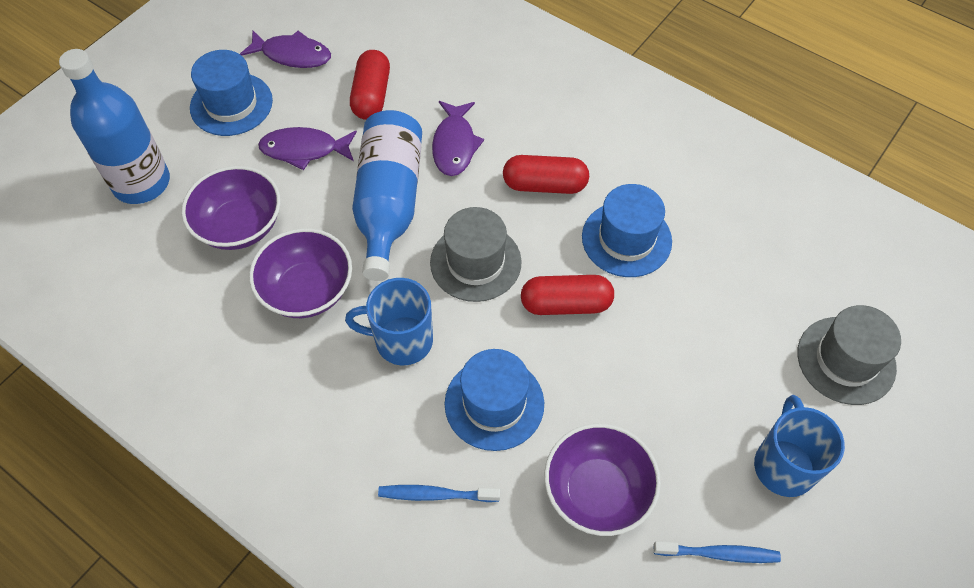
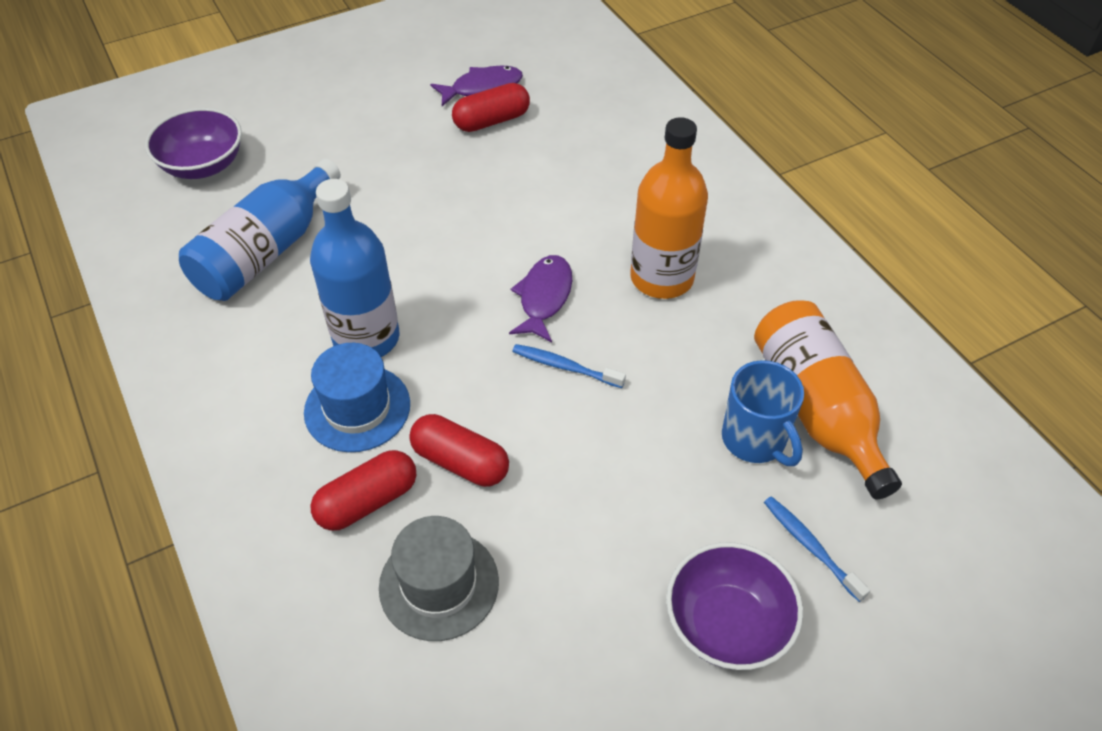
blue hat: 3 -> 1
blue mug: 2 -> 1
grey hat: 2 -> 1
orange bottle: 0 -> 2
purple bowl: 3 -> 2
purple fish: 3 -> 2

